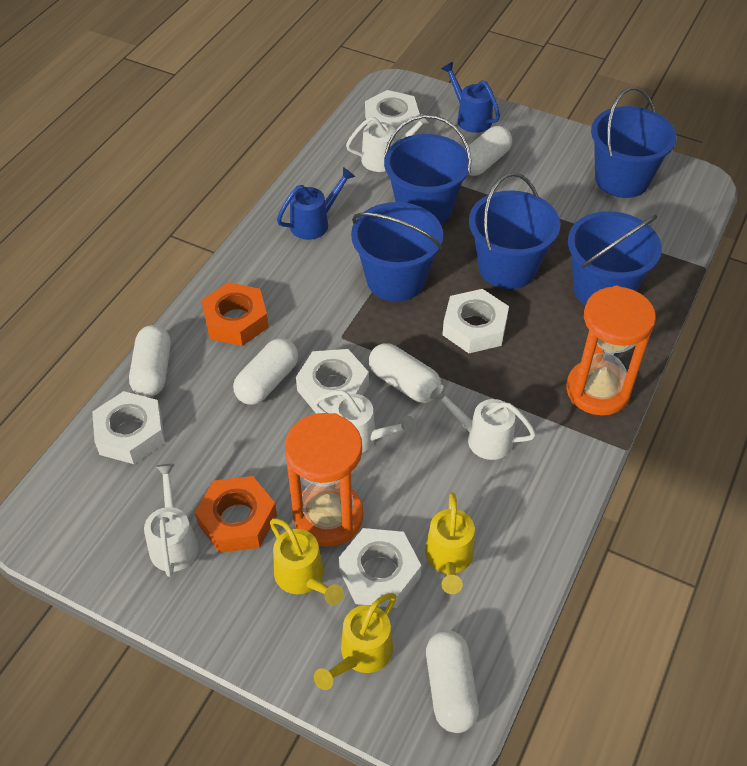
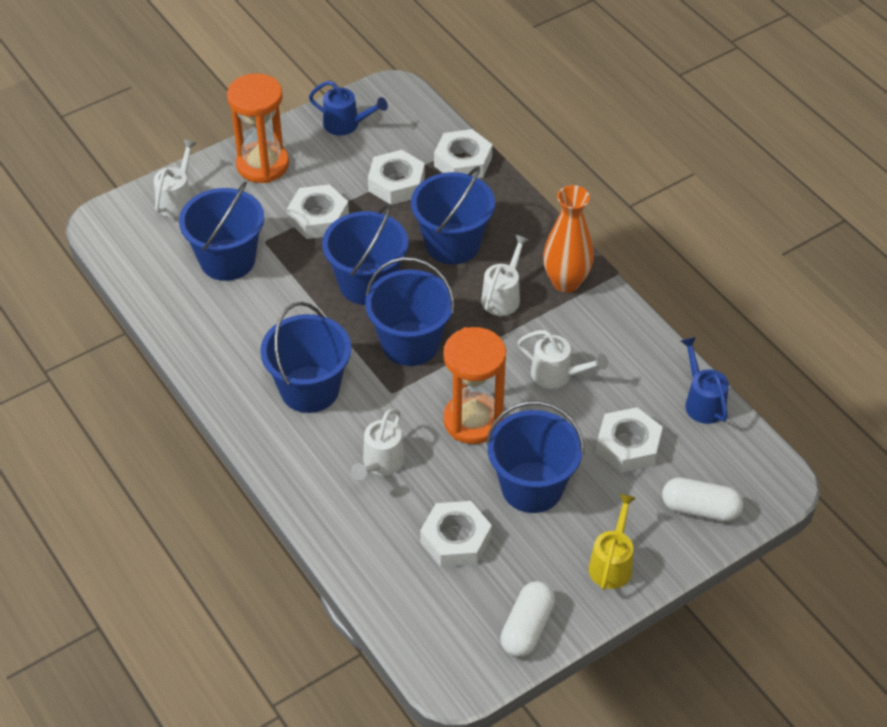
blue bucket: 5 -> 6
orange nut: 2 -> 0
orange vase: 0 -> 1
white capsule: 5 -> 2
yellow watering can: 3 -> 1

